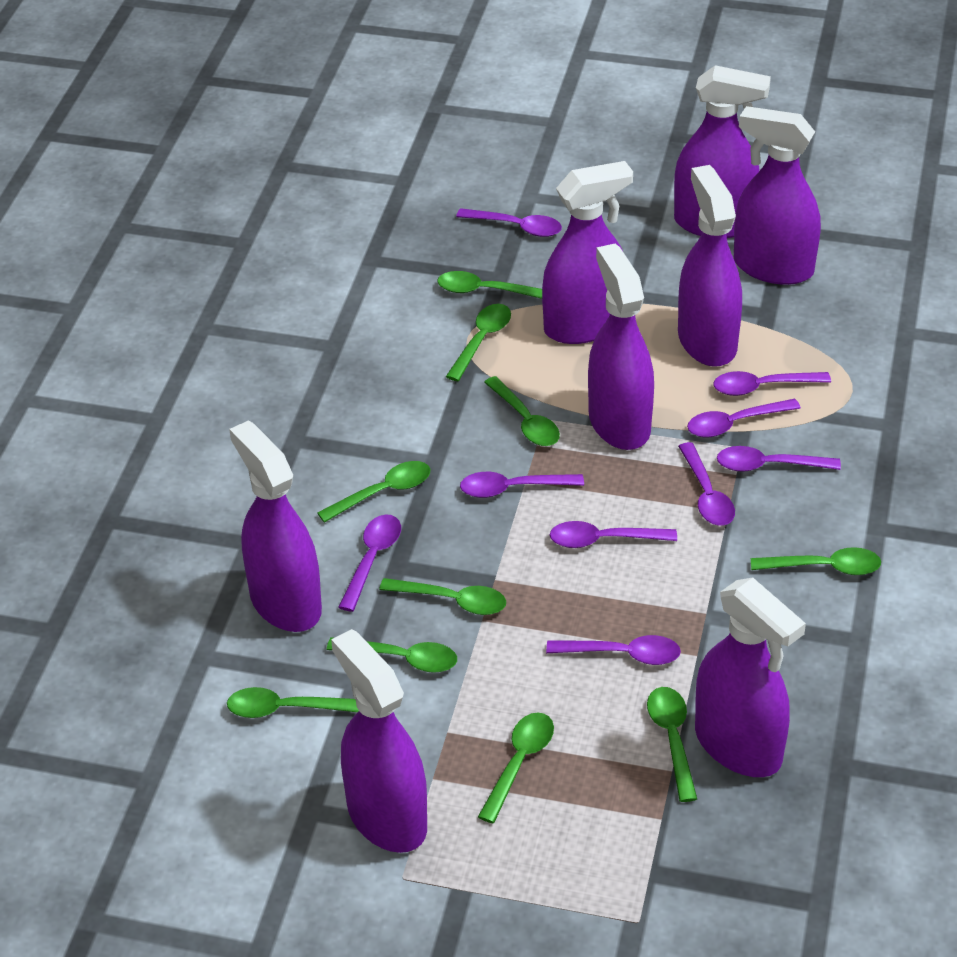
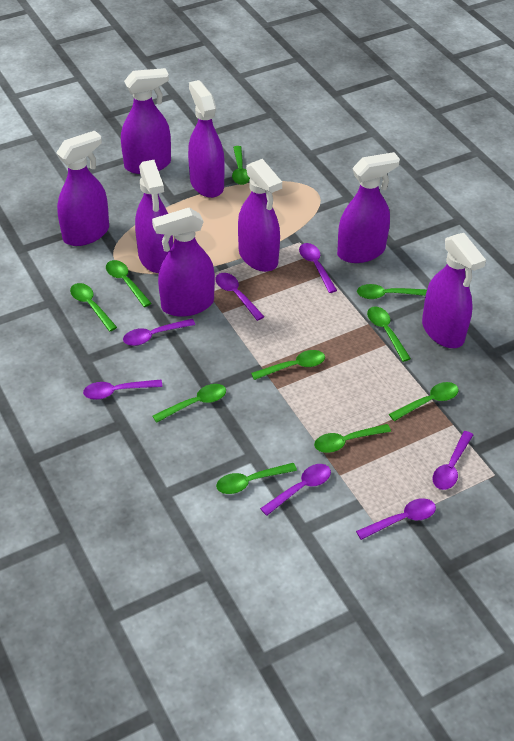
purple spoon: 9 -> 7

